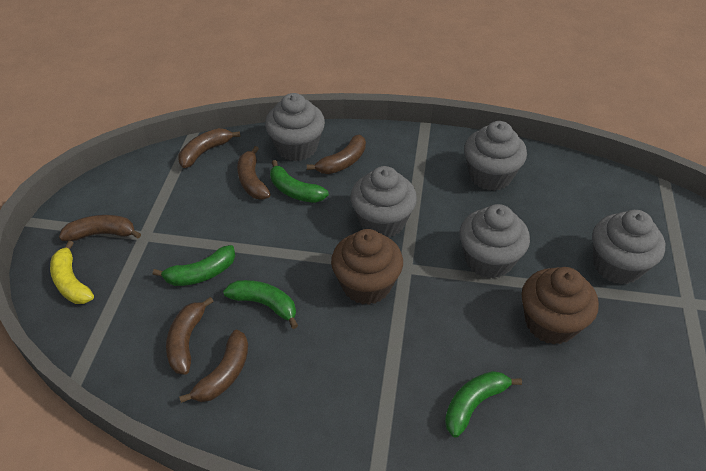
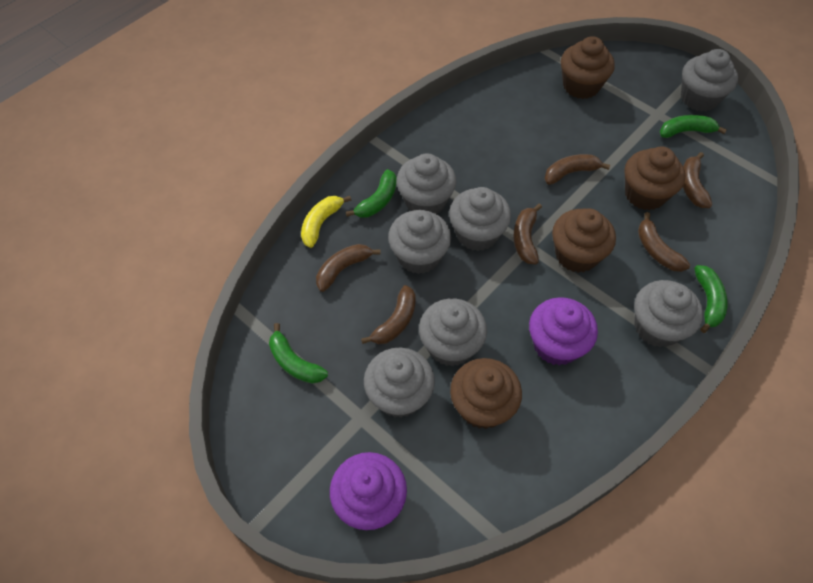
brown cupcake: 2 -> 4
grey cupcake: 5 -> 7
purple cupcake: 0 -> 2

